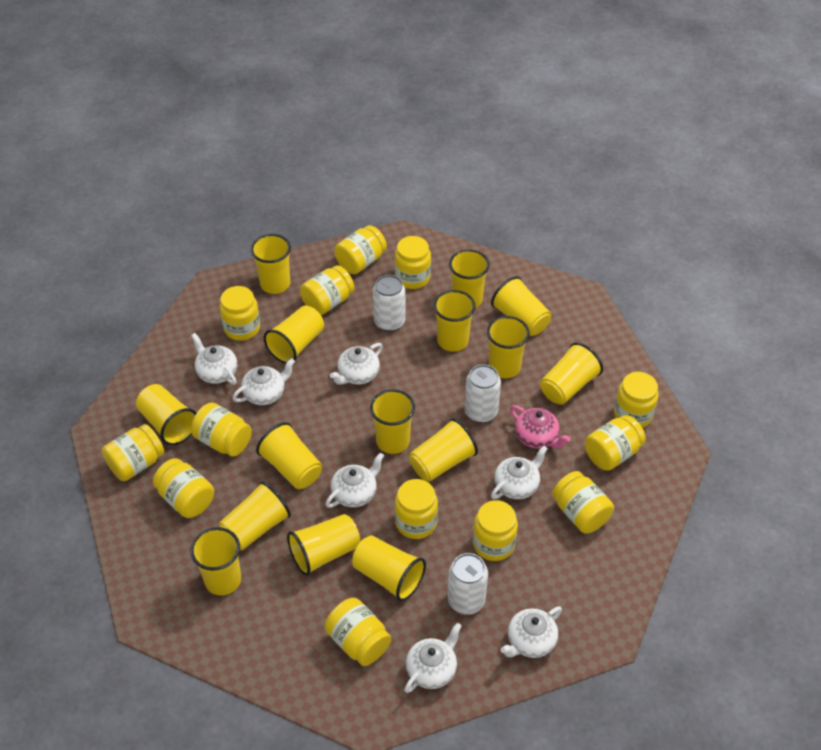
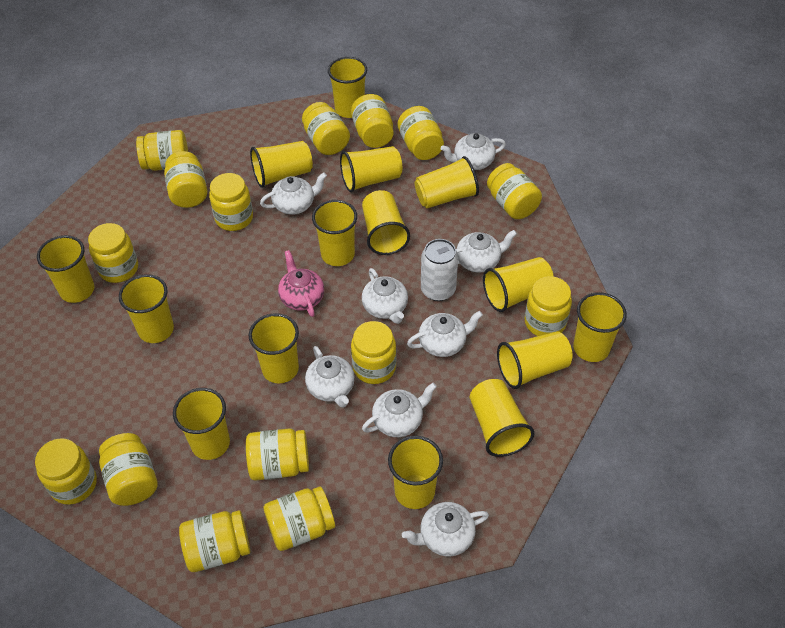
white can: 3 -> 1
white teapot: 7 -> 8
yellow jar: 13 -> 15

